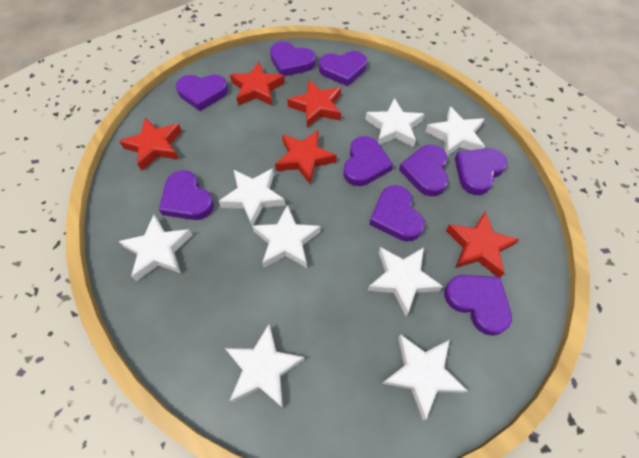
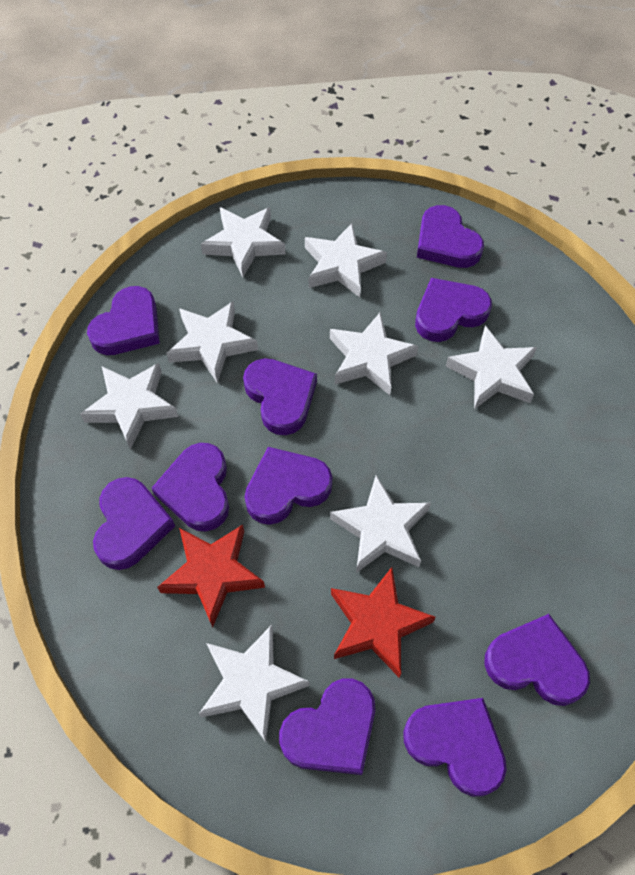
purple heart: 9 -> 10
red star: 5 -> 2

